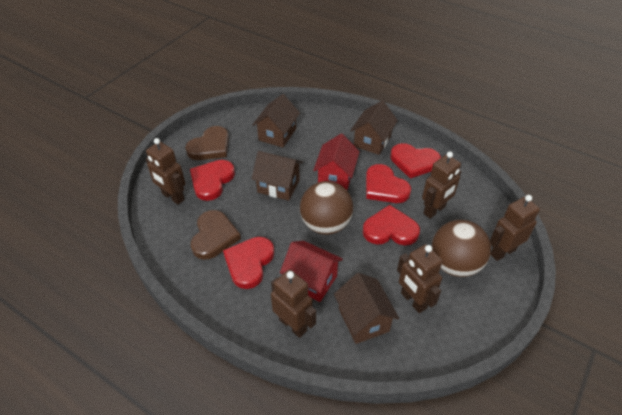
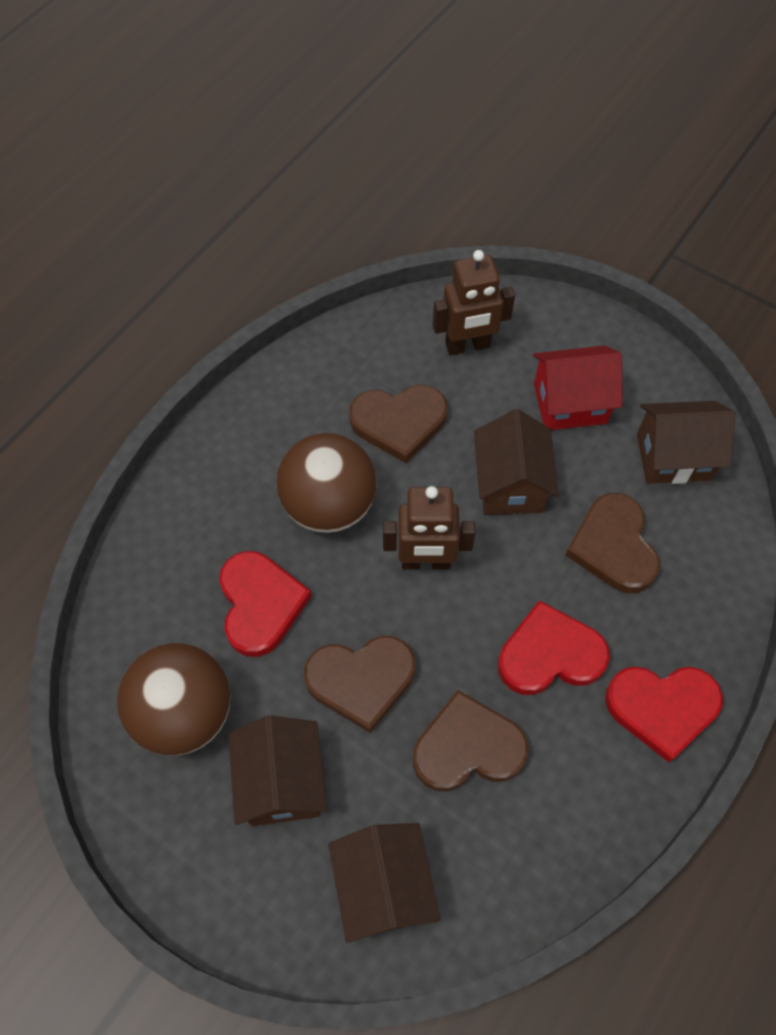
brown heart: 2 -> 4
brown robot: 5 -> 2
red heart: 5 -> 3
red house: 2 -> 1

